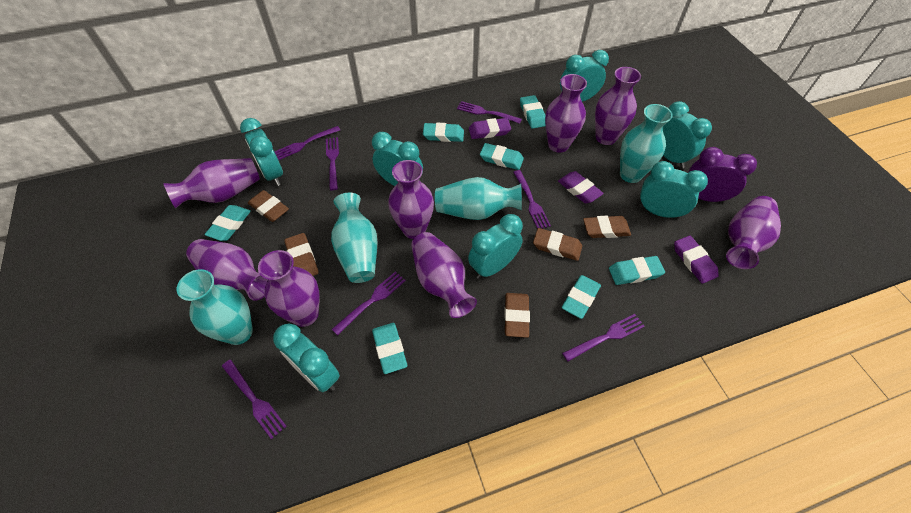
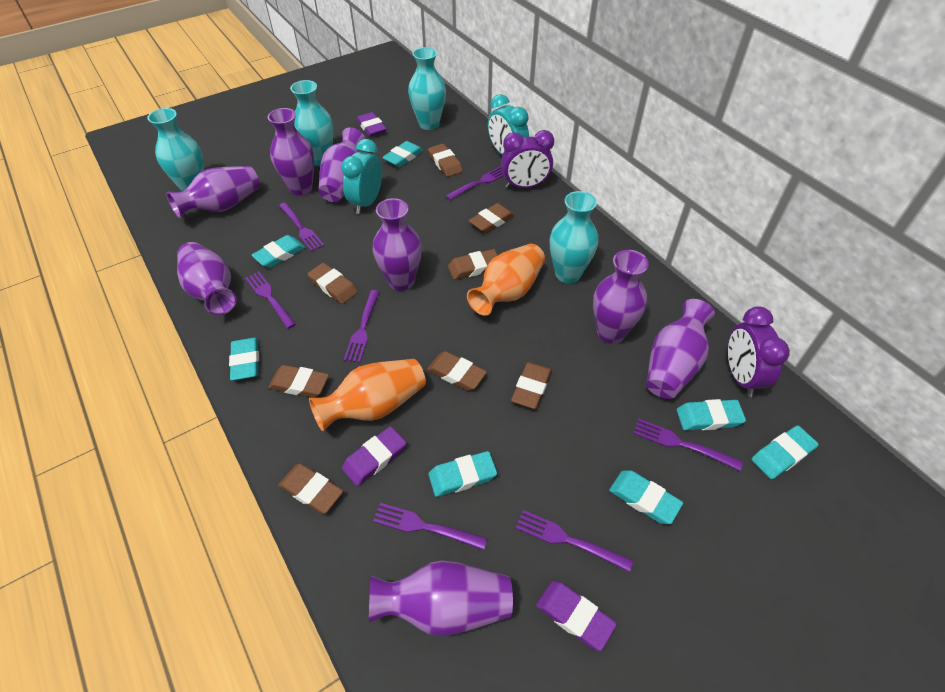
brown eraser: 5 -> 8
orange vase: 0 -> 2
purple clock: 1 -> 2
turquoise clock: 7 -> 2

